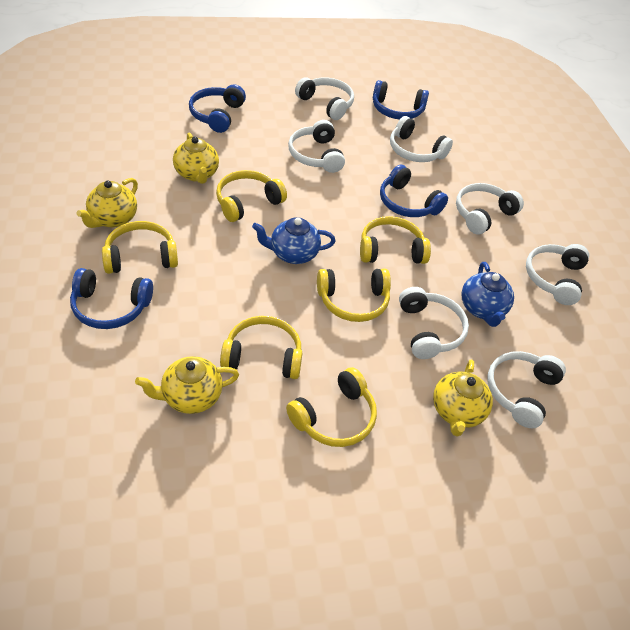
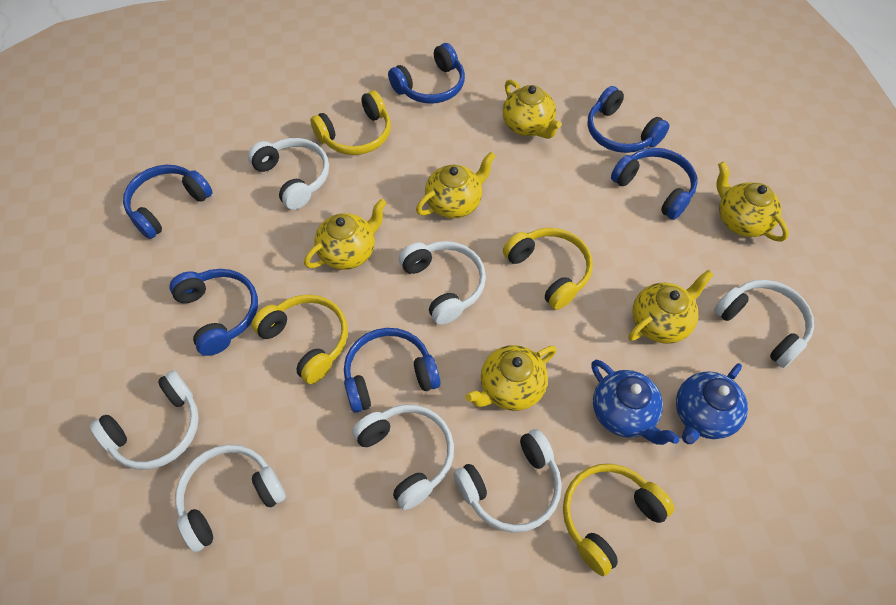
blue headphones: 4 -> 6
yellow headphones: 6 -> 4
yellow teapot: 4 -> 6

